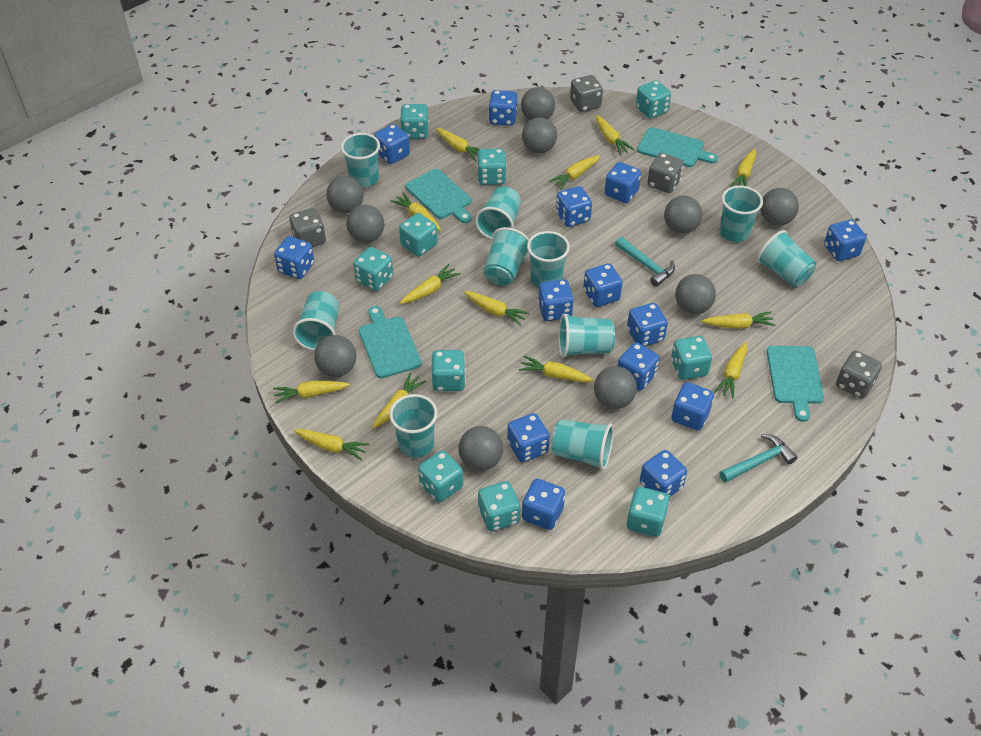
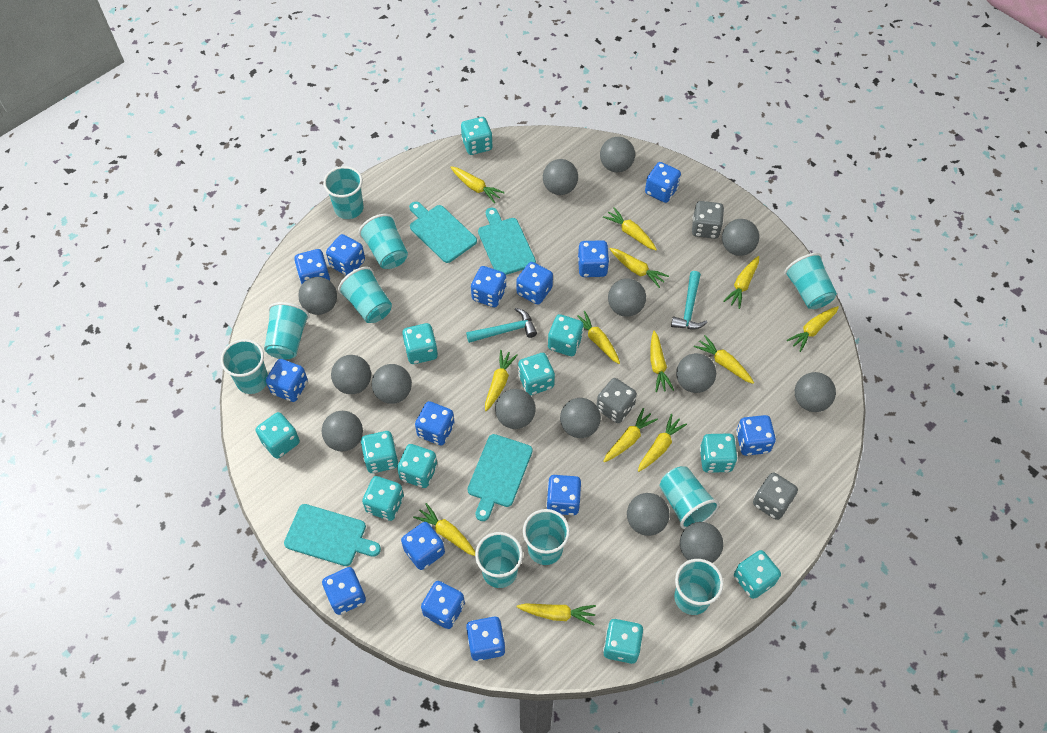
grey ball: 10 -> 14
grey dice: 4 -> 3
turquoise dice: 10 -> 11

